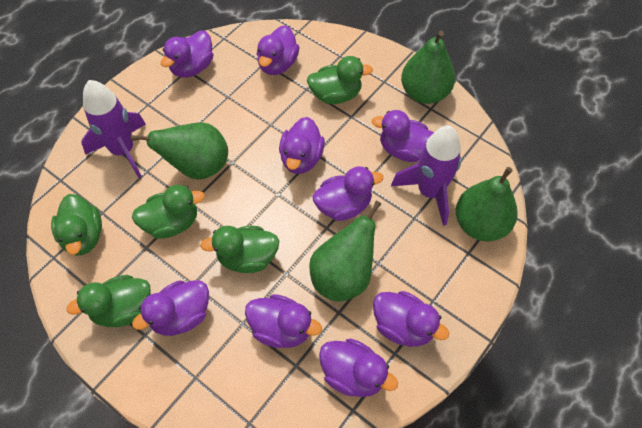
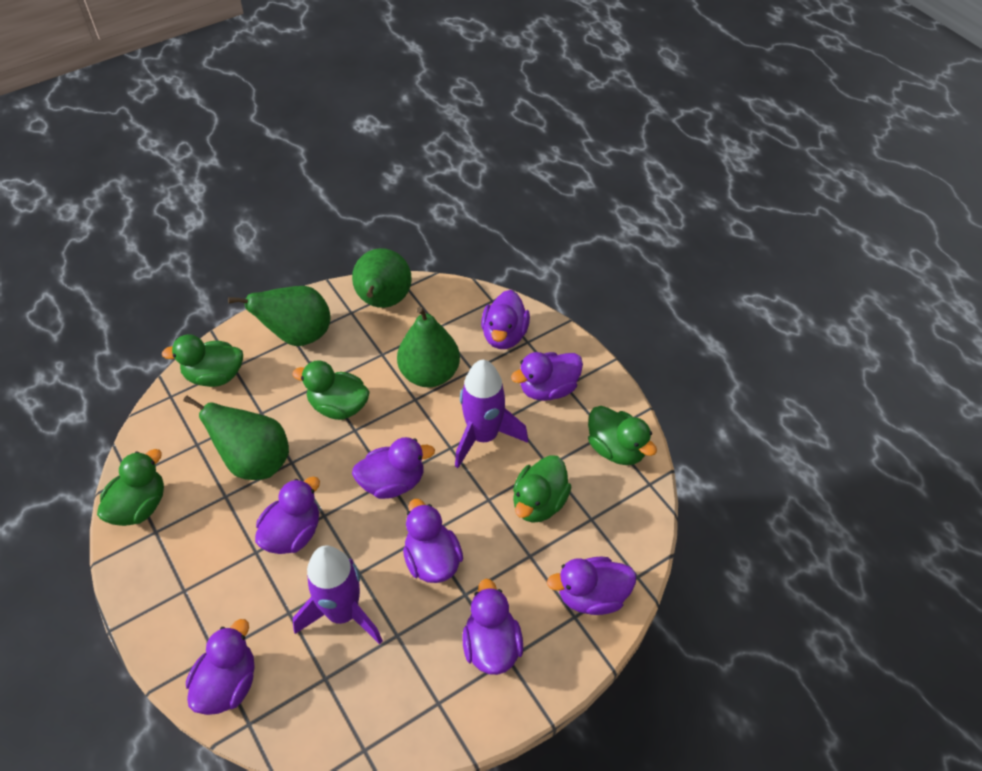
purple duck: 9 -> 8

